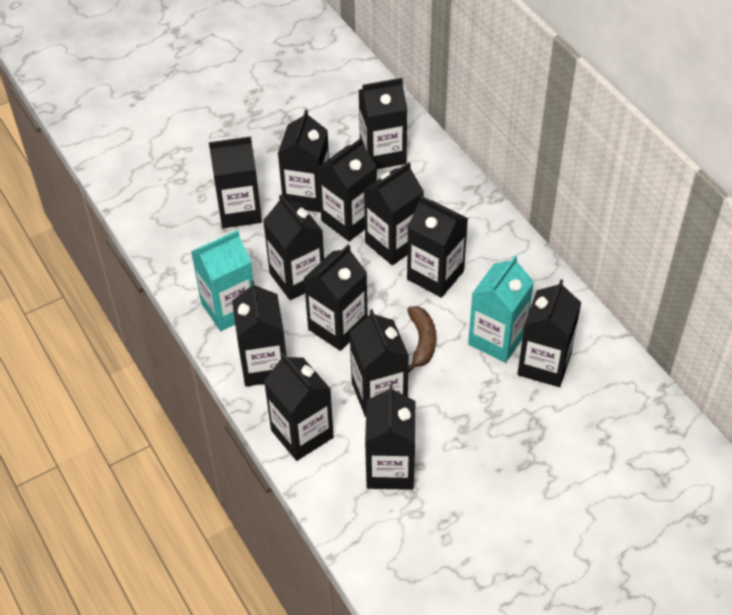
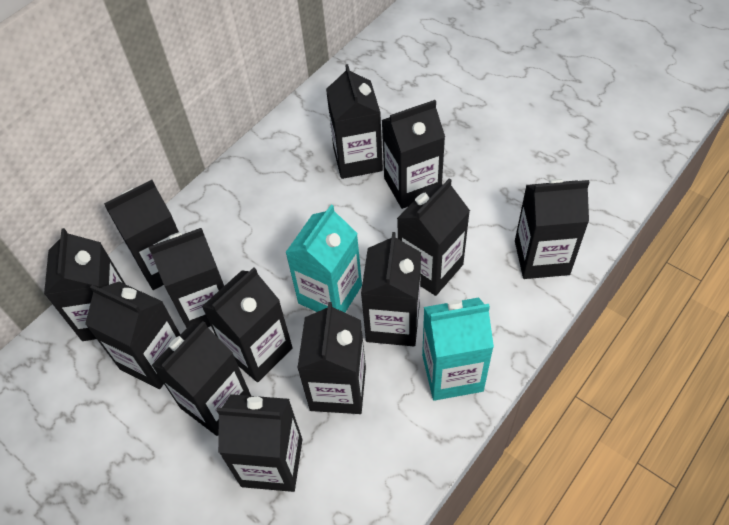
brown banana: 1 -> 0

